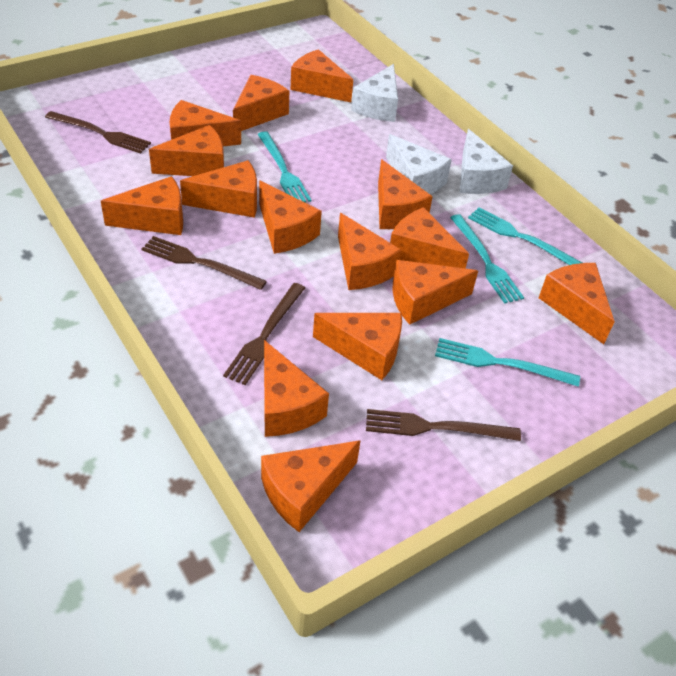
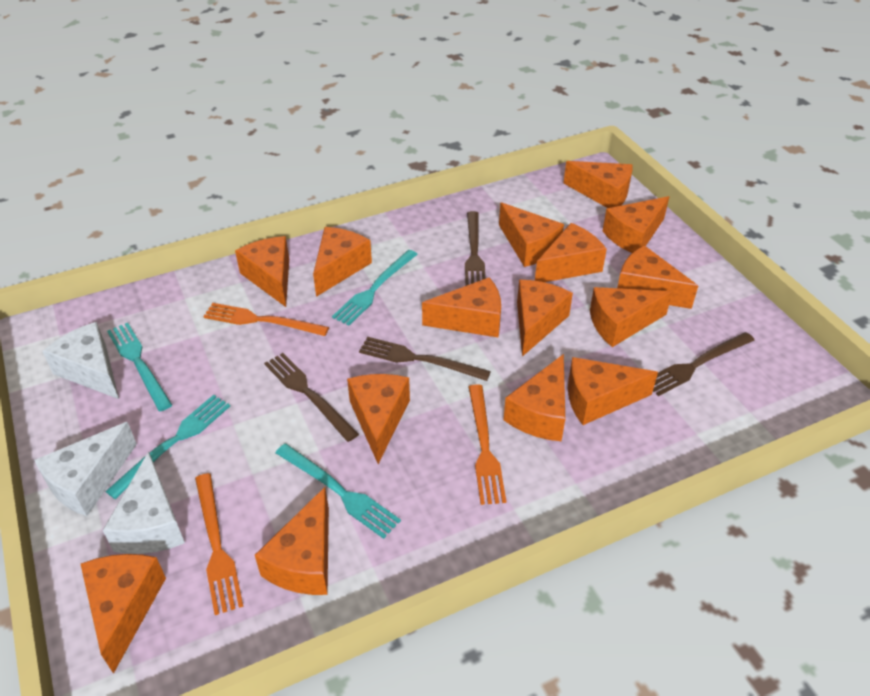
orange fork: 0 -> 3

